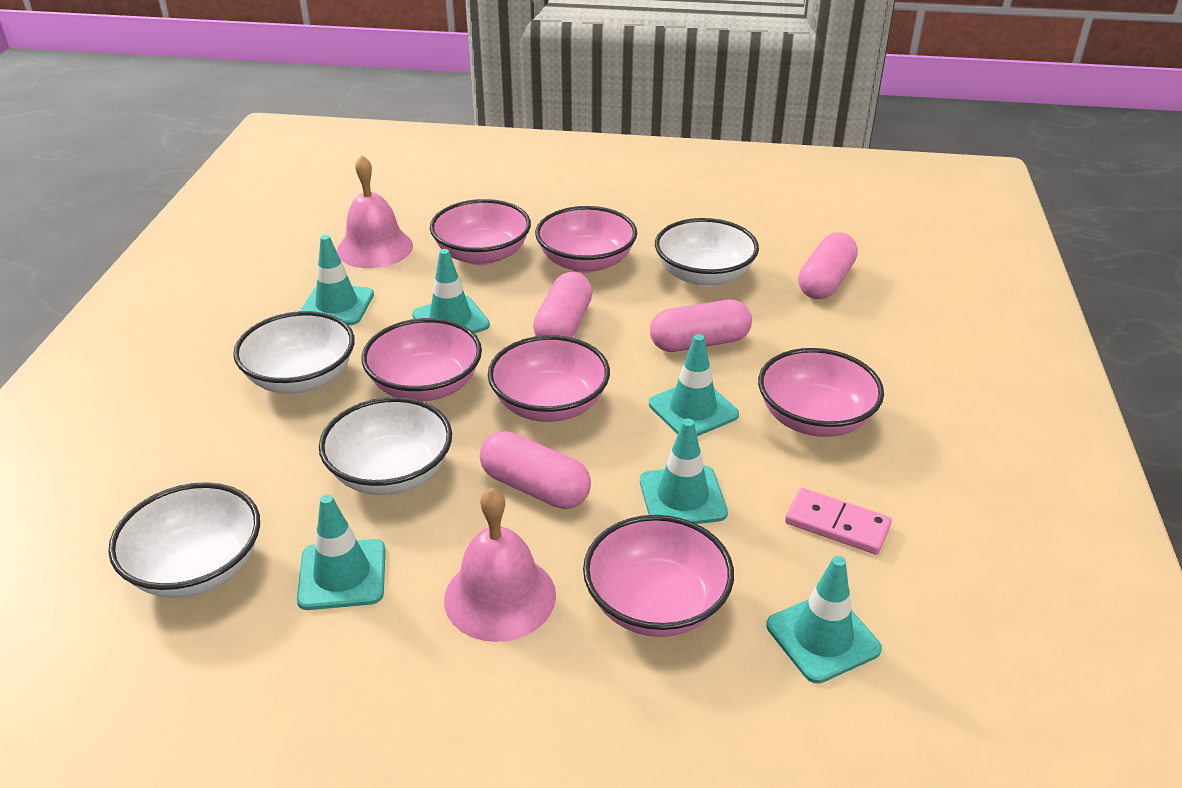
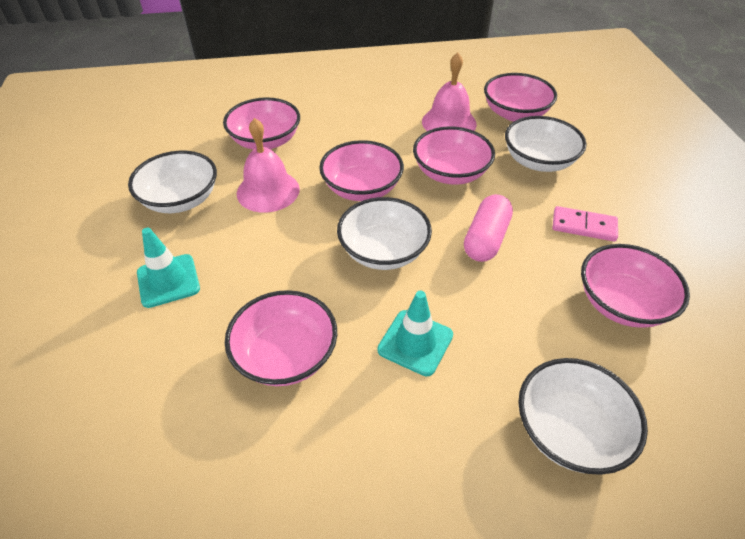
pink capsule: 4 -> 1
turquoise traffic cone: 6 -> 2

